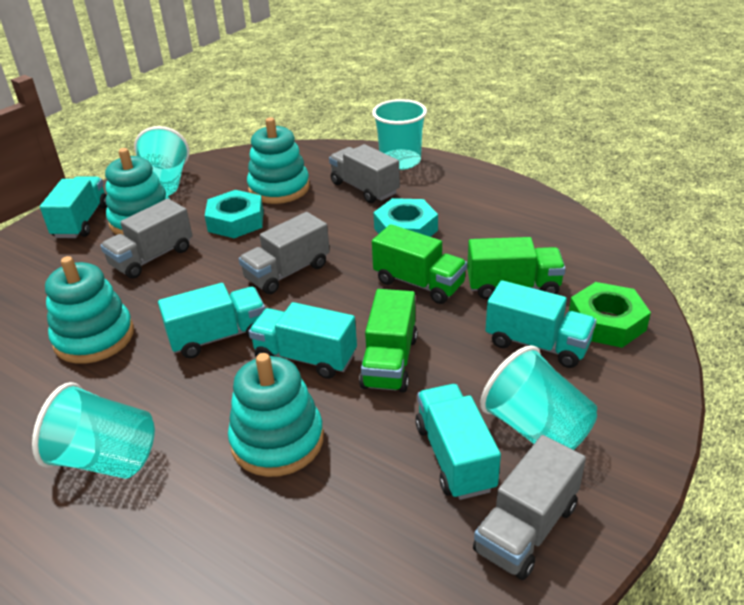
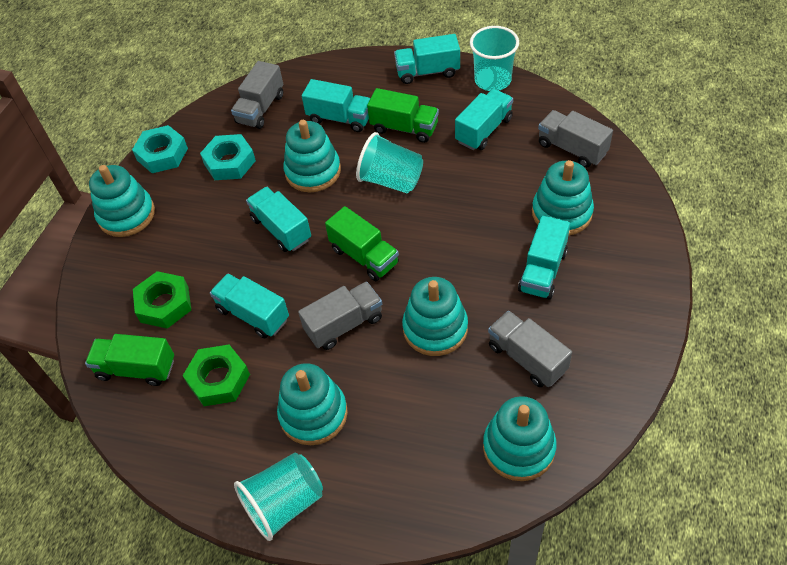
green nut: 1 -> 2
turquoise cup: 4 -> 3
turquoise stacking toy: 4 -> 6
turquoise truck: 5 -> 6

